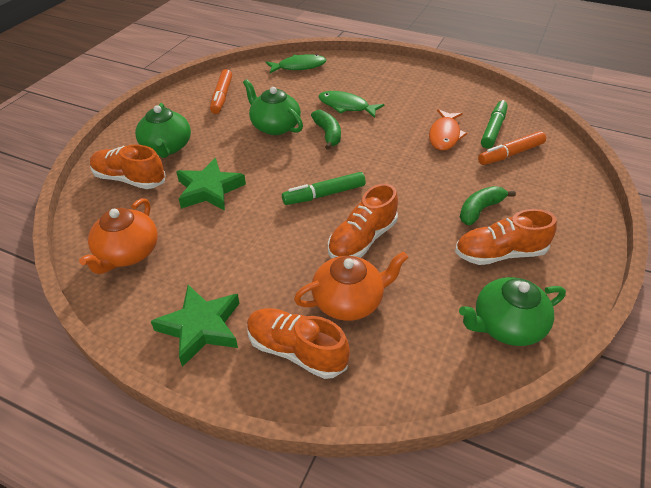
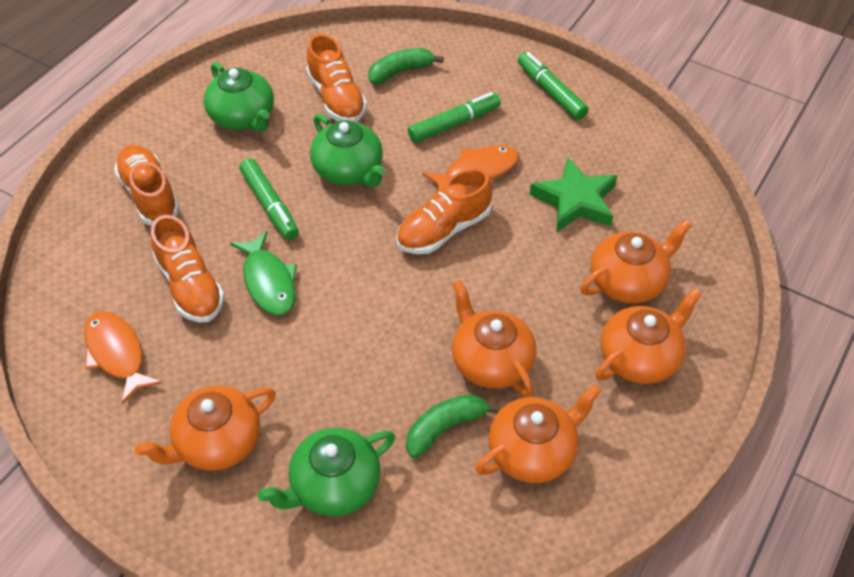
green fish: 2 -> 1
green marker: 2 -> 3
green star: 2 -> 1
orange fish: 1 -> 2
orange marker: 2 -> 0
orange teapot: 2 -> 5

